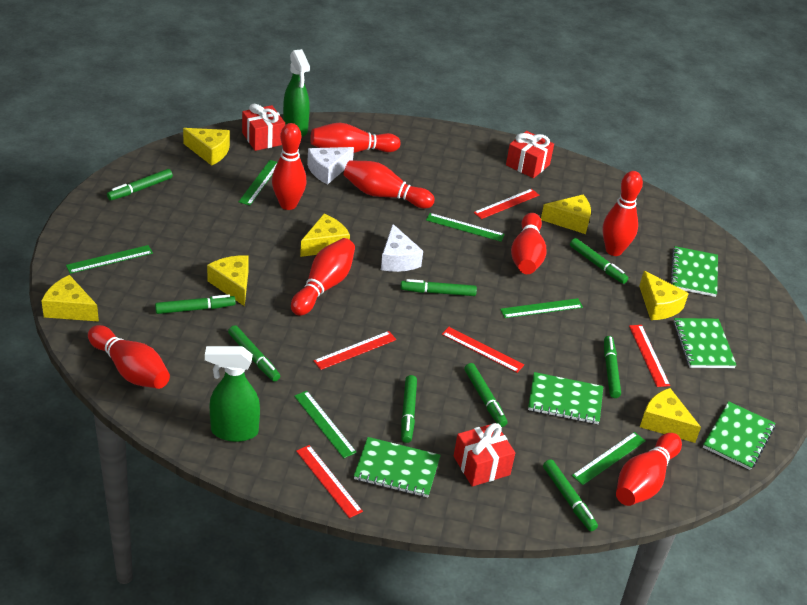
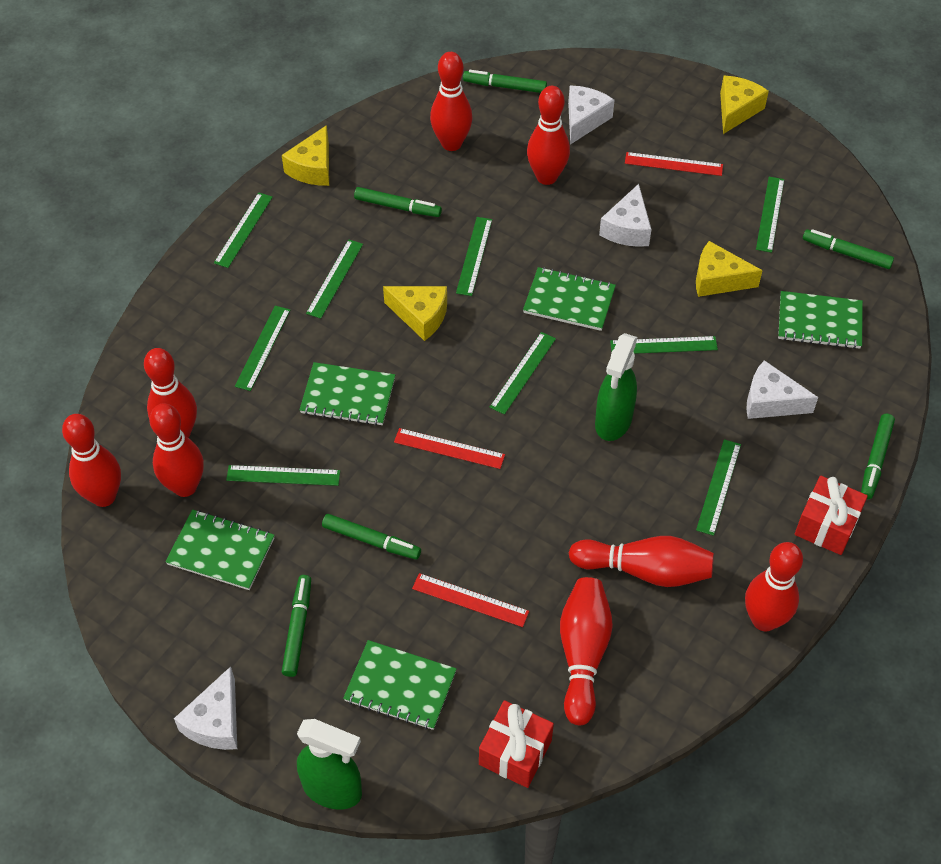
green marker: 9 -> 6
green ruler: 6 -> 9
red gift: 3 -> 2
red ruler: 5 -> 3
white cheese: 2 -> 4
yellow cheese: 7 -> 4

